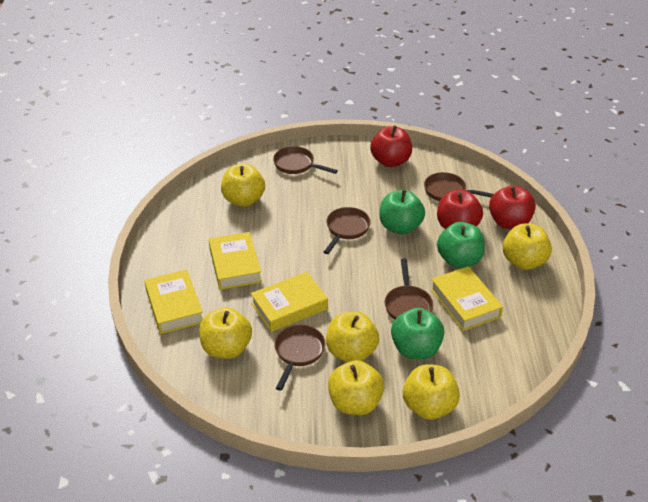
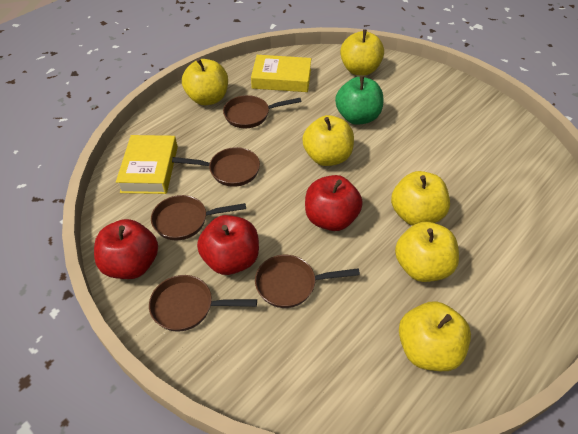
green apple: 3 -> 1
yellow book: 4 -> 2

